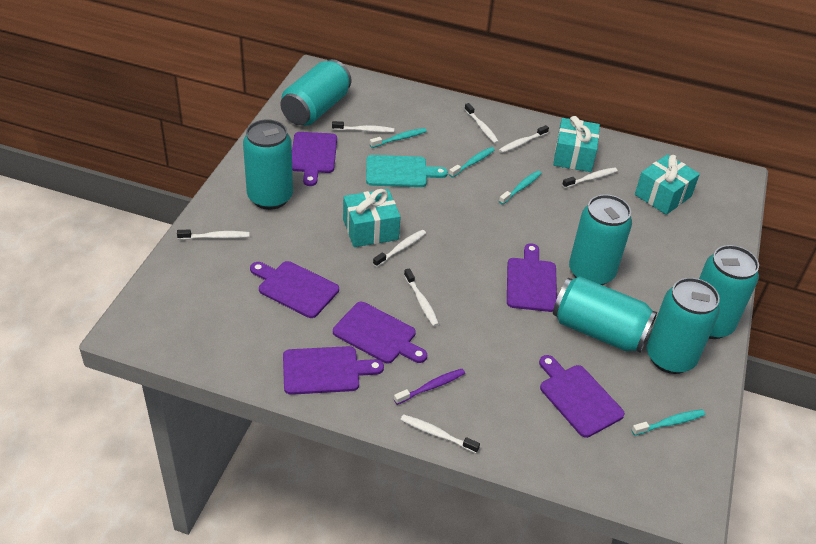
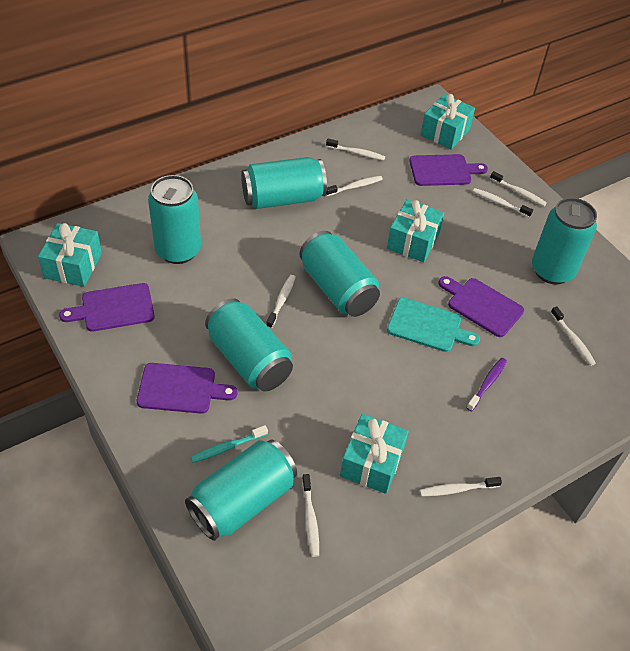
purple cutting board: 6 -> 4
turquoise gift: 3 -> 4
turquoise toothbrush: 4 -> 1

